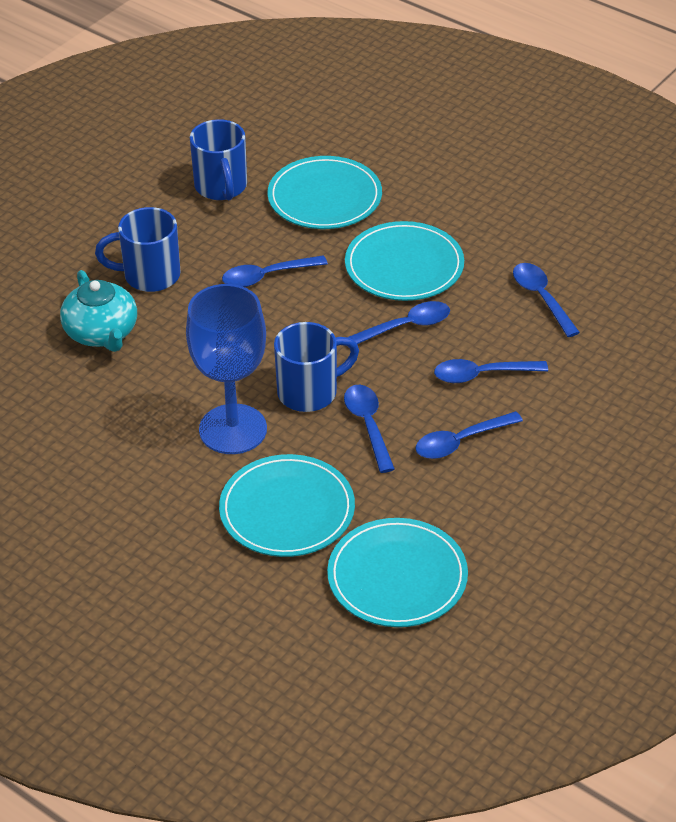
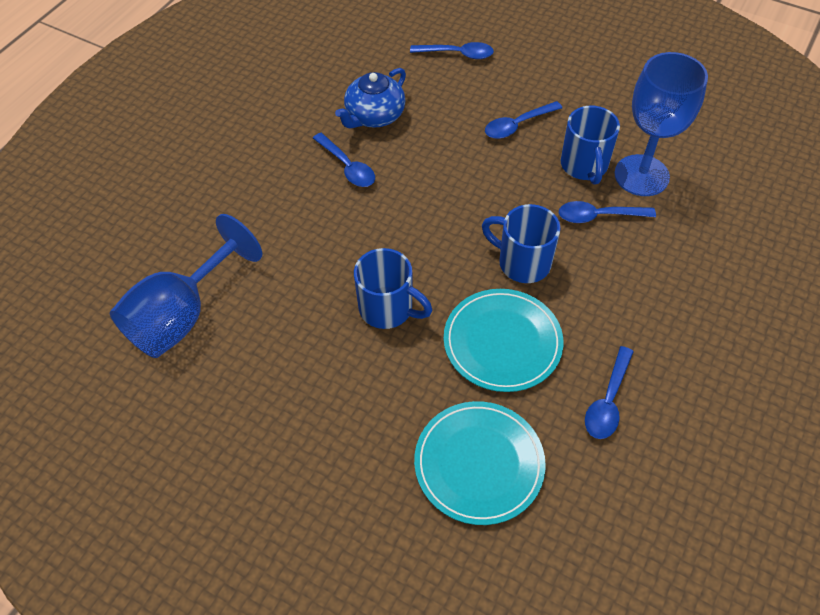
blue goblet: 1 -> 2
blue spoon: 6 -> 5
blue teapot: 0 -> 1
turquoise plate: 4 -> 2
turquoise teapot: 1 -> 0

